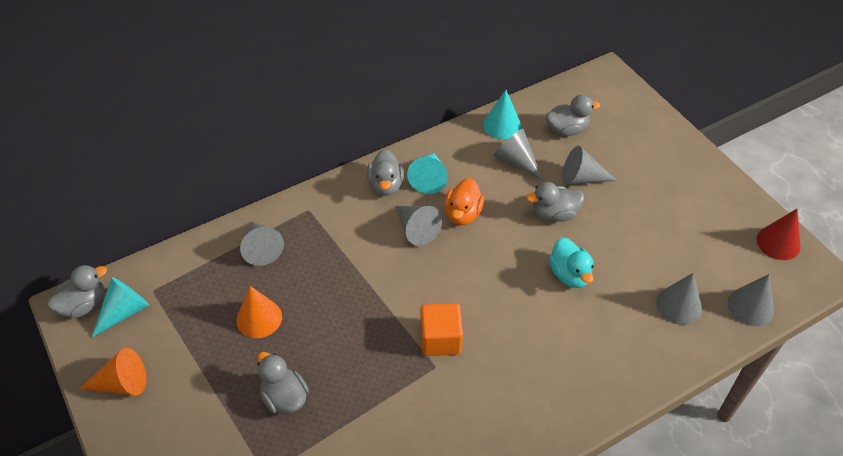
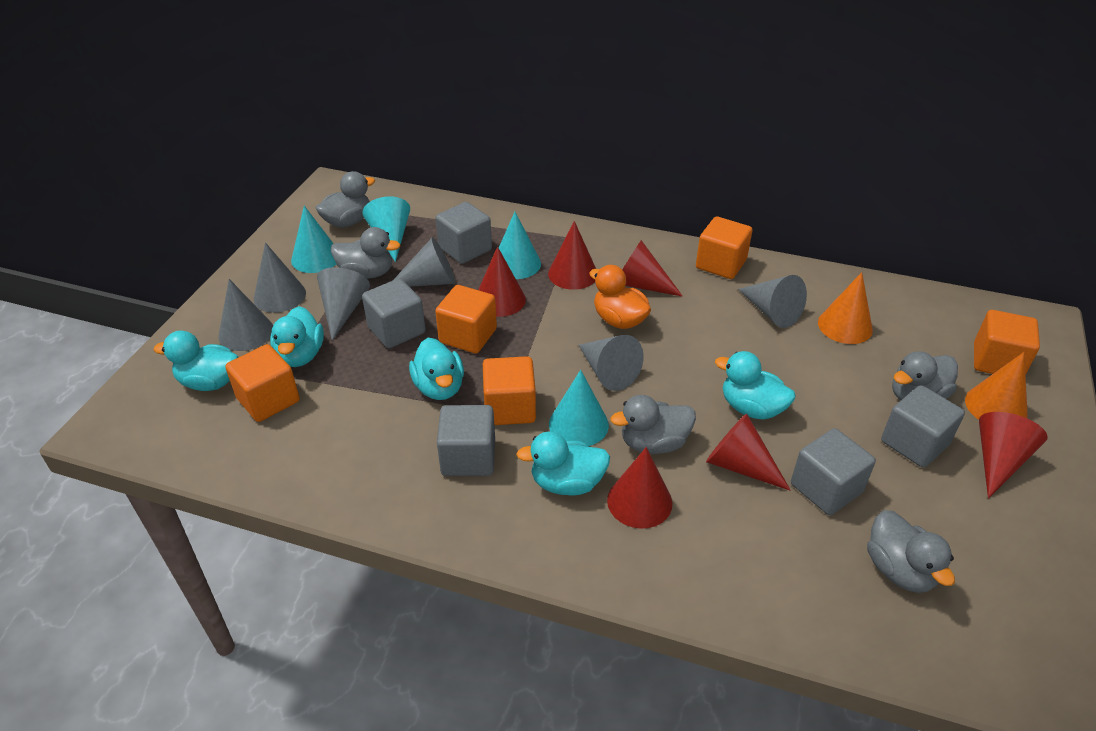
grey cube: 0 -> 5
orange cube: 1 -> 5
red cone: 1 -> 6
turquoise cone: 3 -> 4
turquoise duck: 1 -> 5

